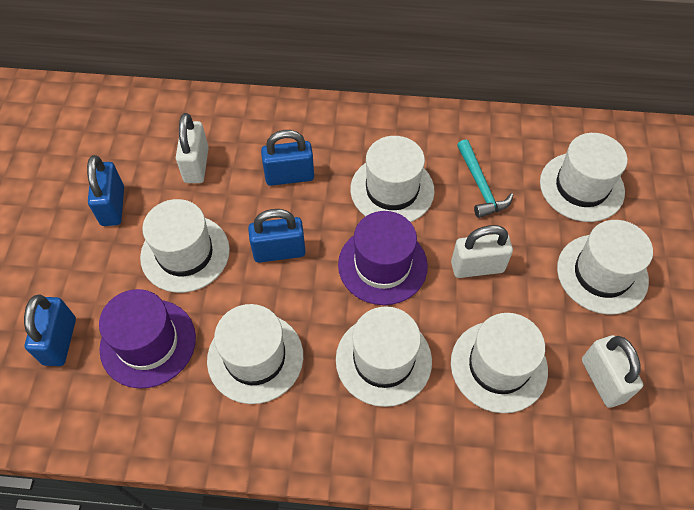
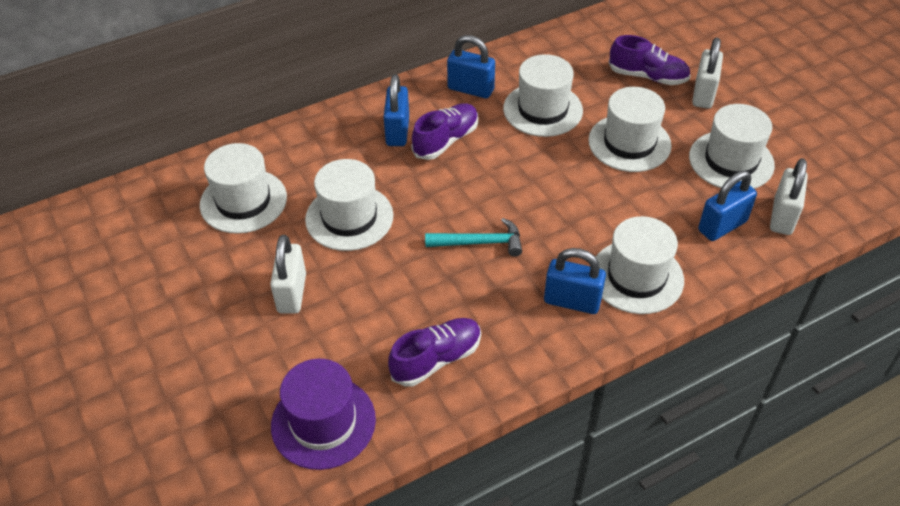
purple hat: 2 -> 1
purple shoe: 0 -> 3
white hat: 7 -> 6

